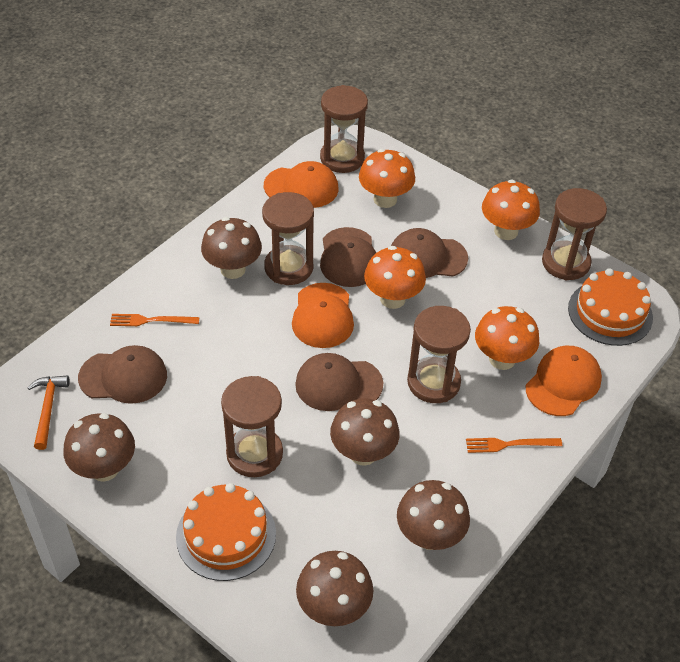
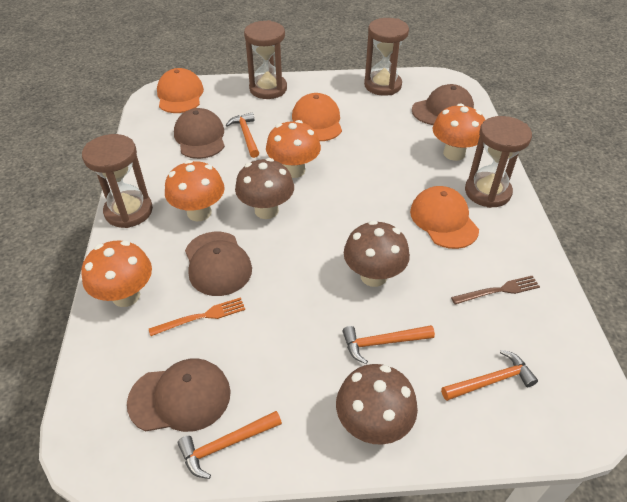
brown fork: 0 -> 1
brown hourglass: 5 -> 4
brown mushroom: 5 -> 3
orange cake: 2 -> 0
orange fork: 2 -> 1
orange hammer: 1 -> 4

